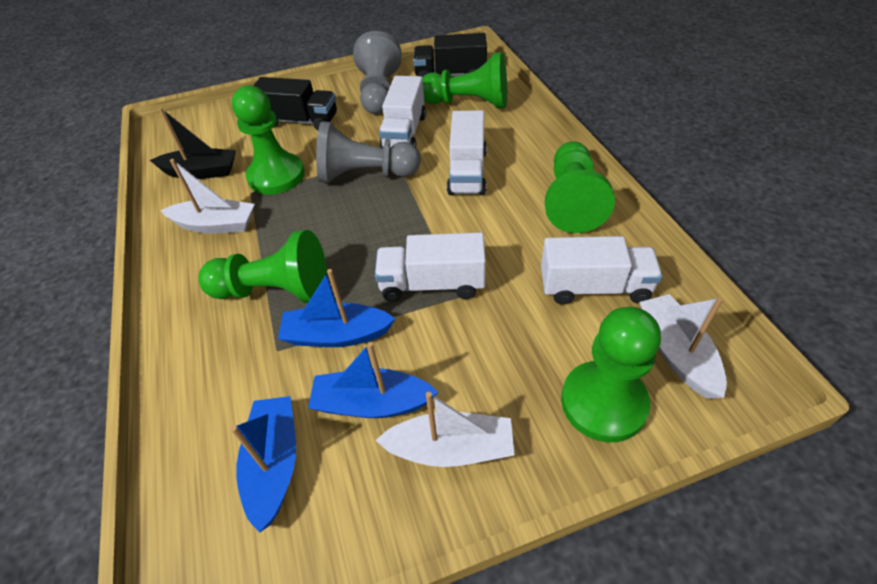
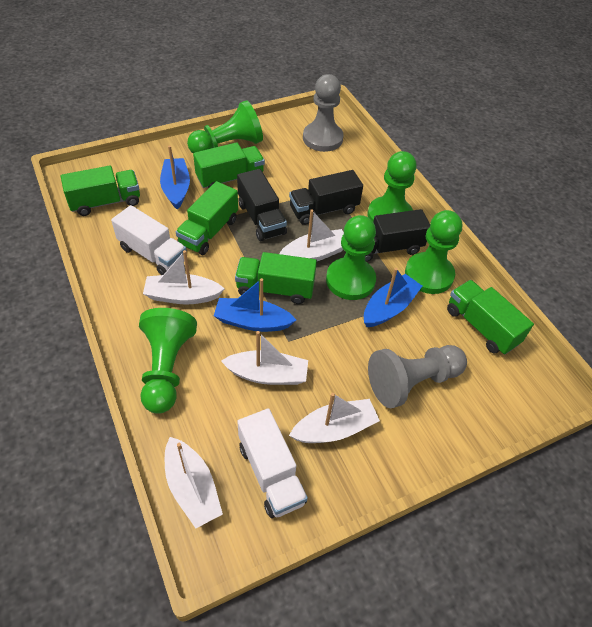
black boat: 1 -> 0
black truck: 2 -> 3
green truck: 0 -> 5
white boat: 3 -> 5
white truck: 4 -> 2

